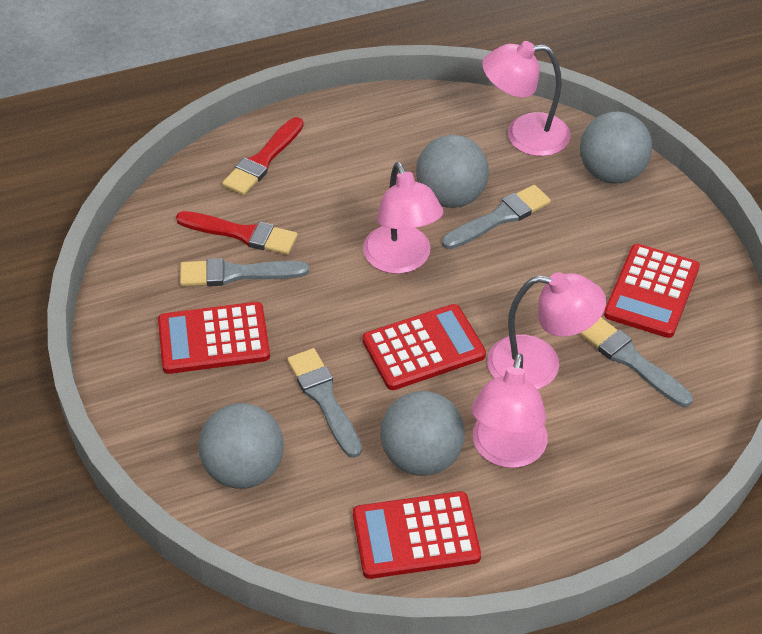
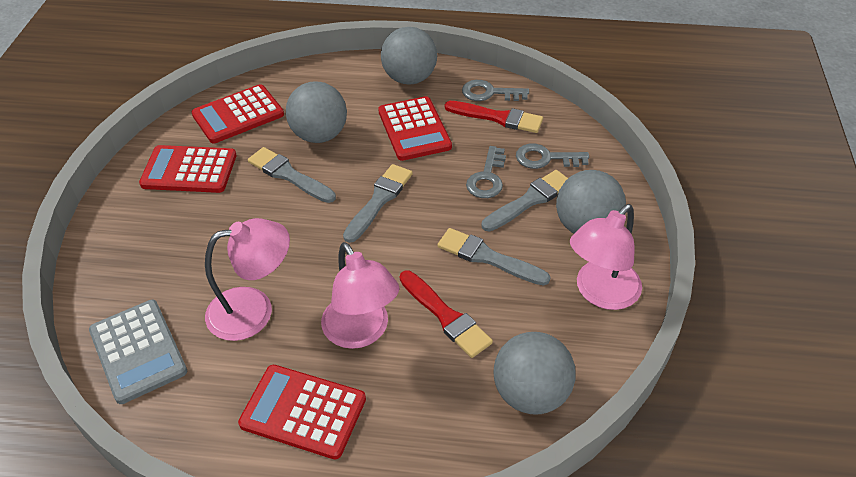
grey calculator: 0 -> 1
grey key: 0 -> 3
pink lamp: 4 -> 3

